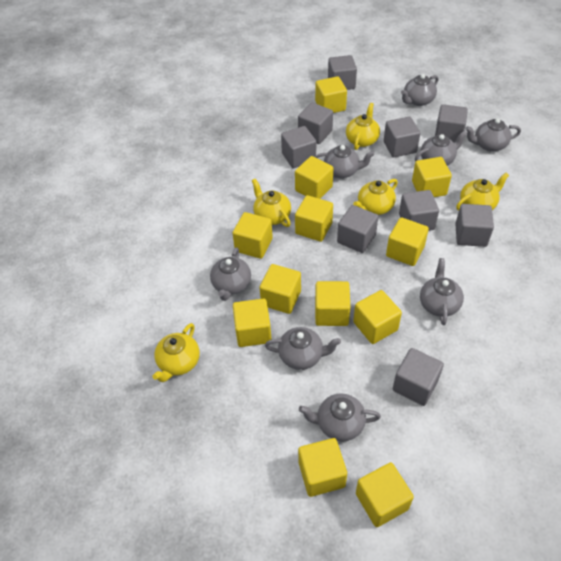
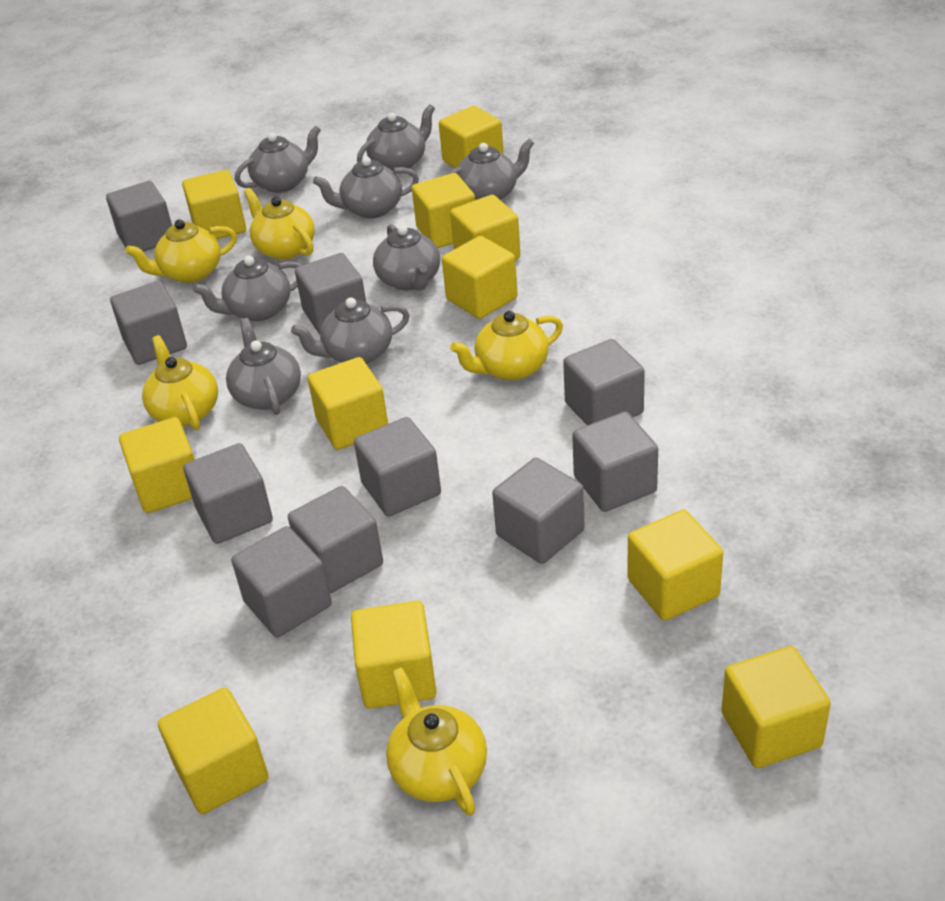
grey cube: 9 -> 10
yellow cube: 12 -> 11

